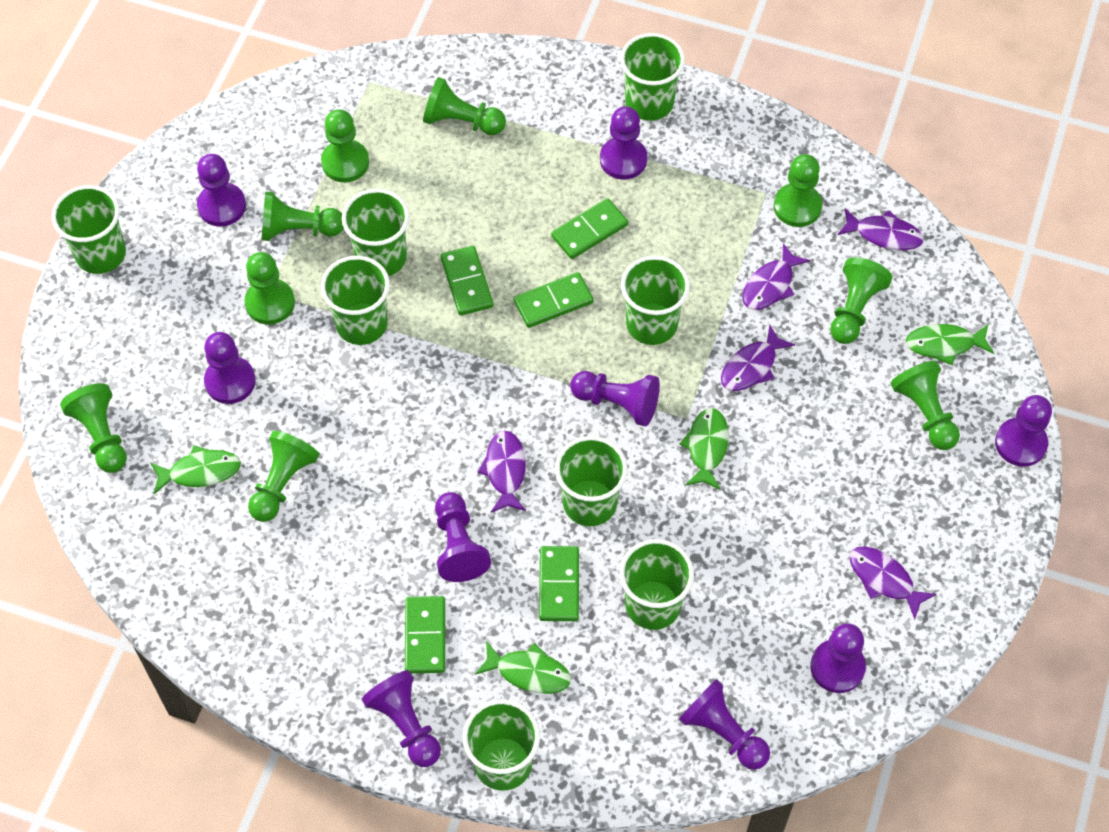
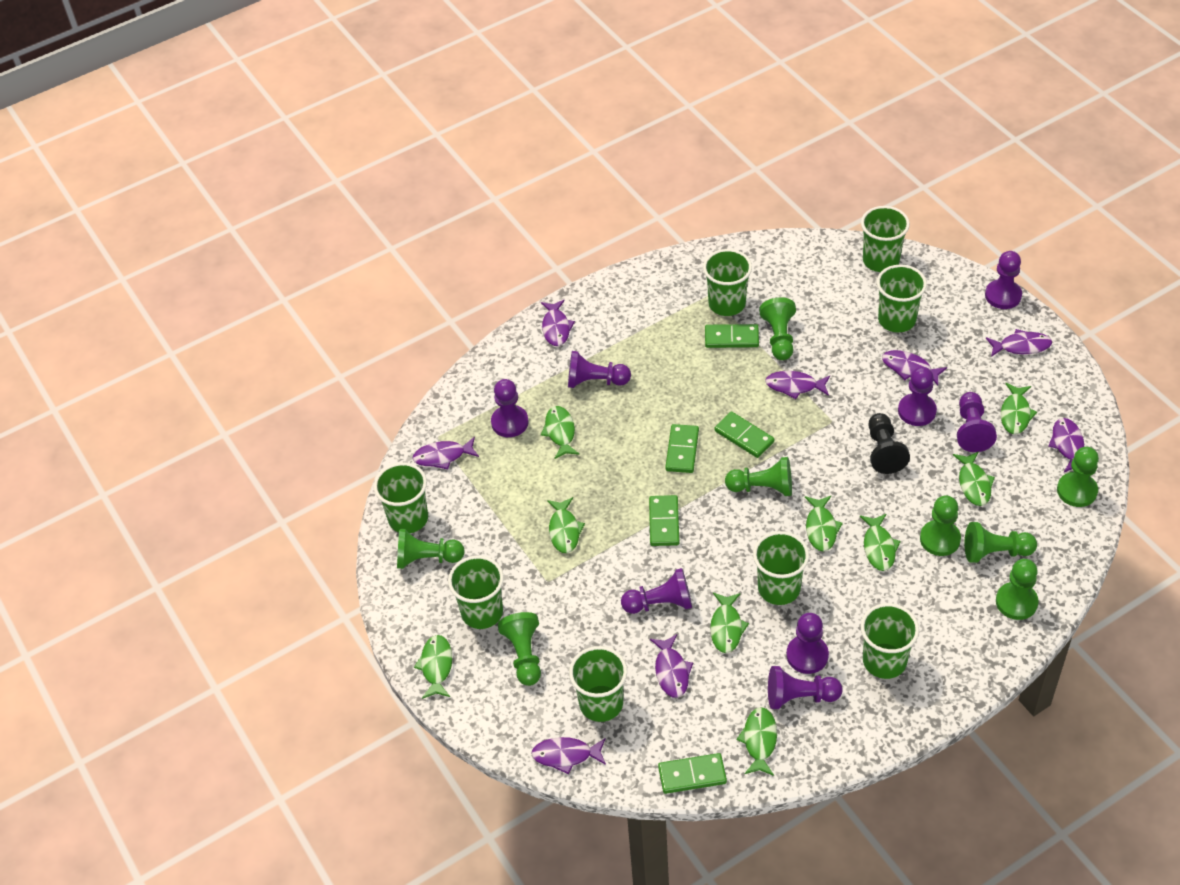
black pawn: 0 -> 1
green fish: 4 -> 9
green pawn: 9 -> 8
purple fish: 5 -> 8
purple pawn: 9 -> 8

